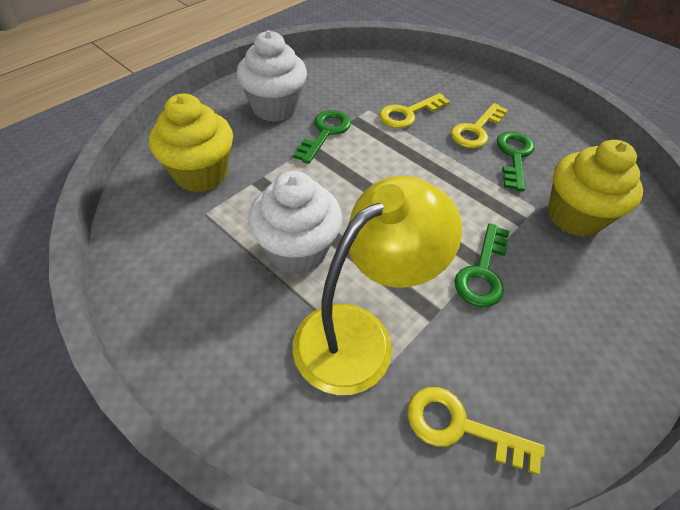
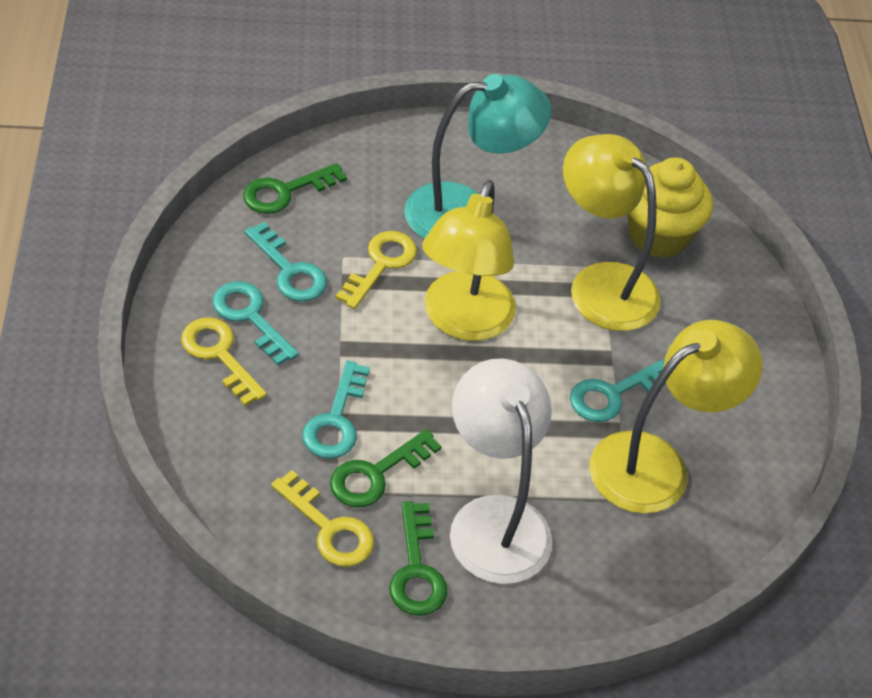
turquoise key: 0 -> 4
turquoise lamp: 0 -> 1
white cupcake: 2 -> 0
white lamp: 0 -> 1
yellow cupcake: 2 -> 1
yellow lamp: 1 -> 3

